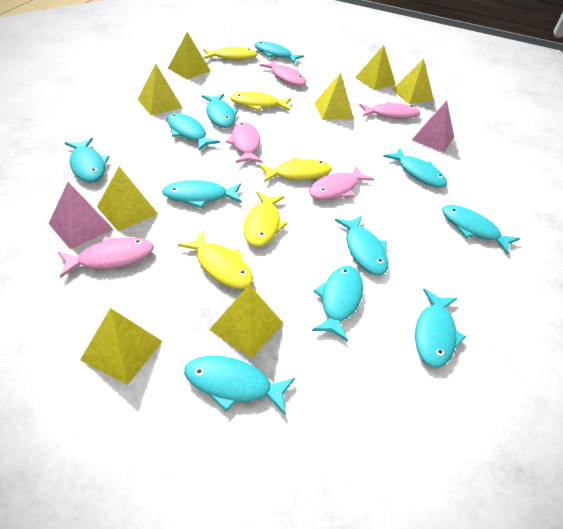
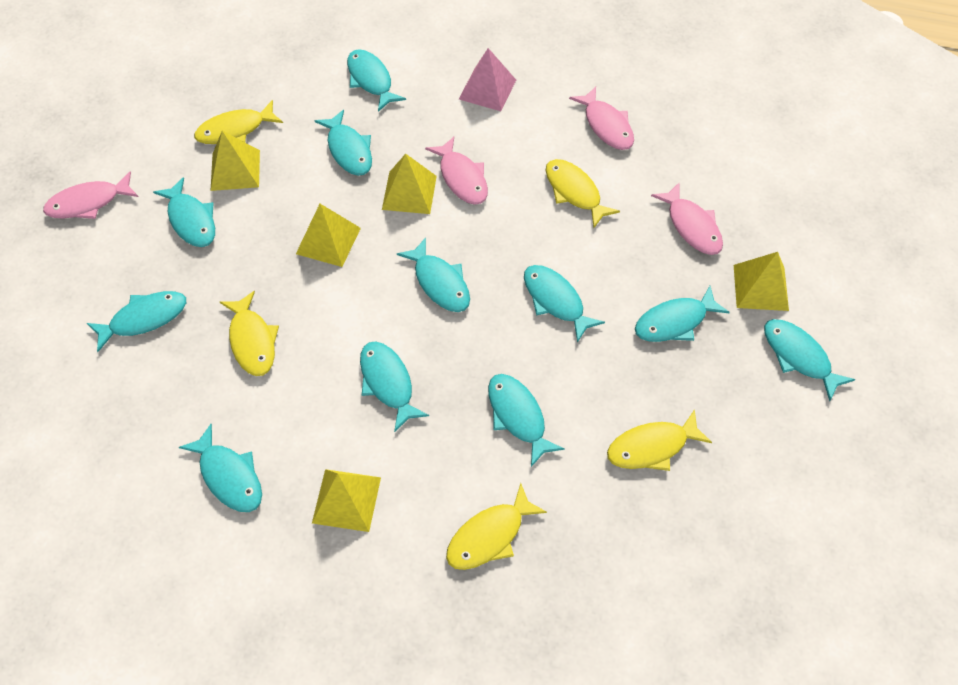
pink fish: 5 -> 4
pink pyramid: 2 -> 1
yellow pyramid: 8 -> 5

